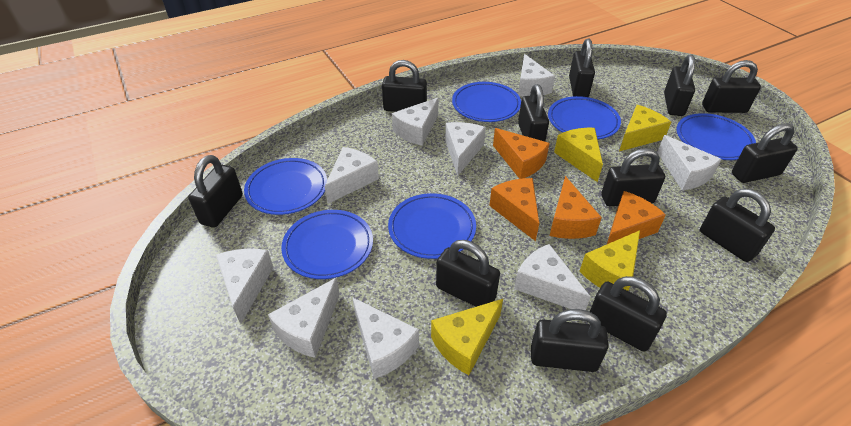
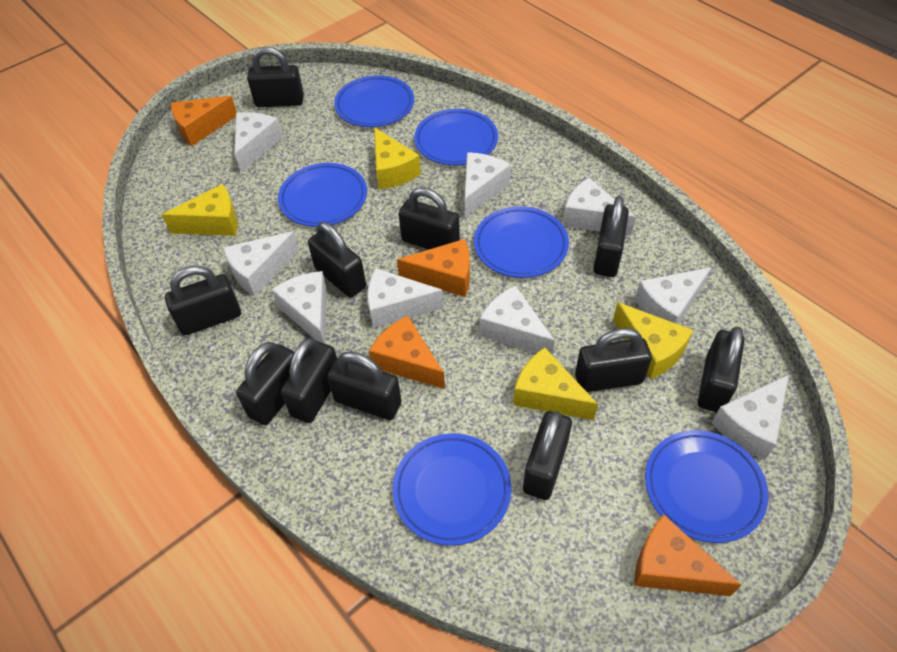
black padlock: 12 -> 11

